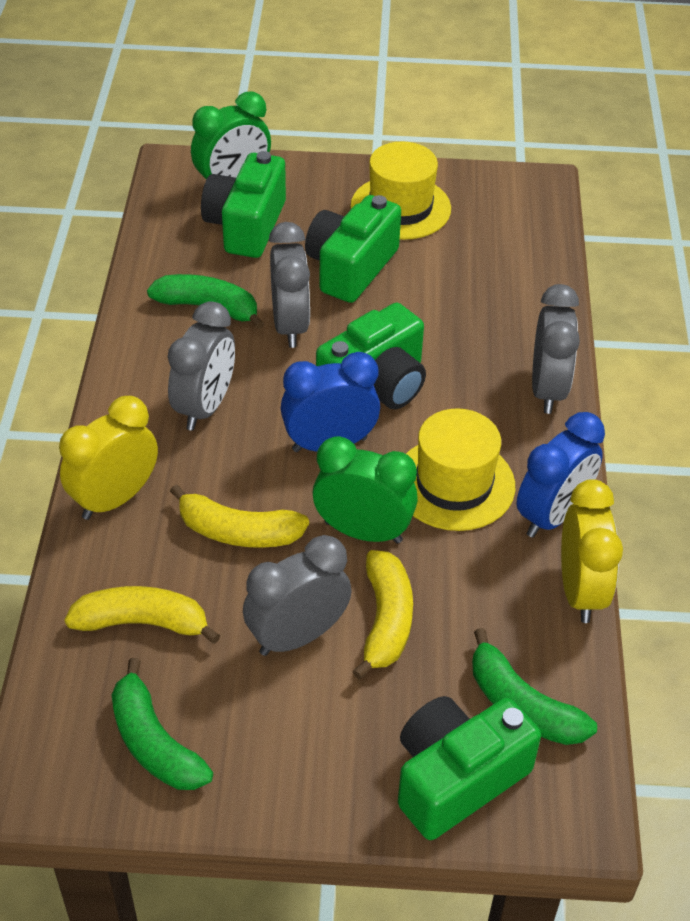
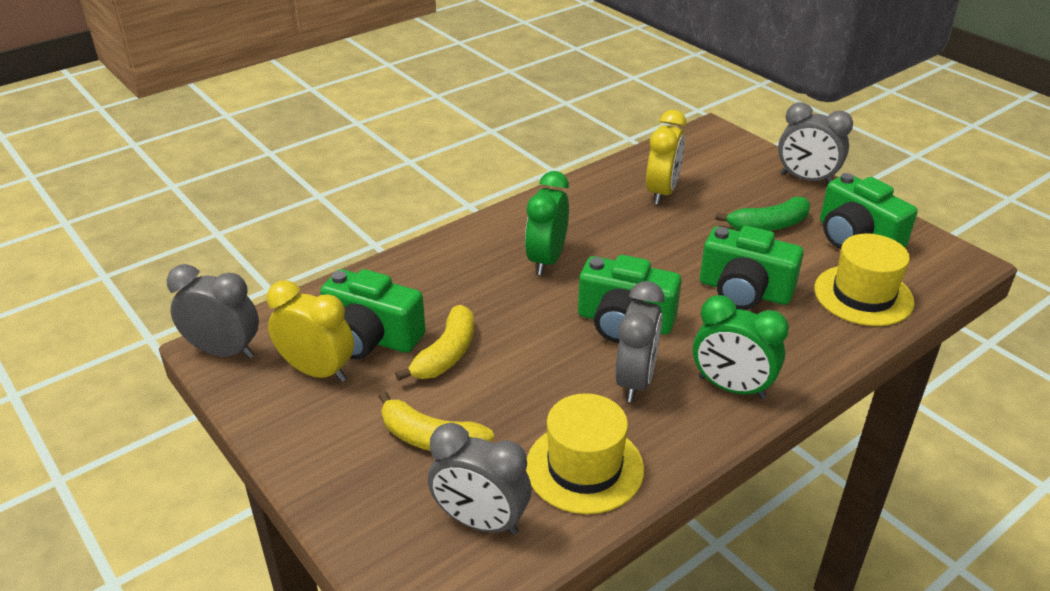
blue clock: 2 -> 0
green banana: 3 -> 1
yellow banana: 3 -> 2

